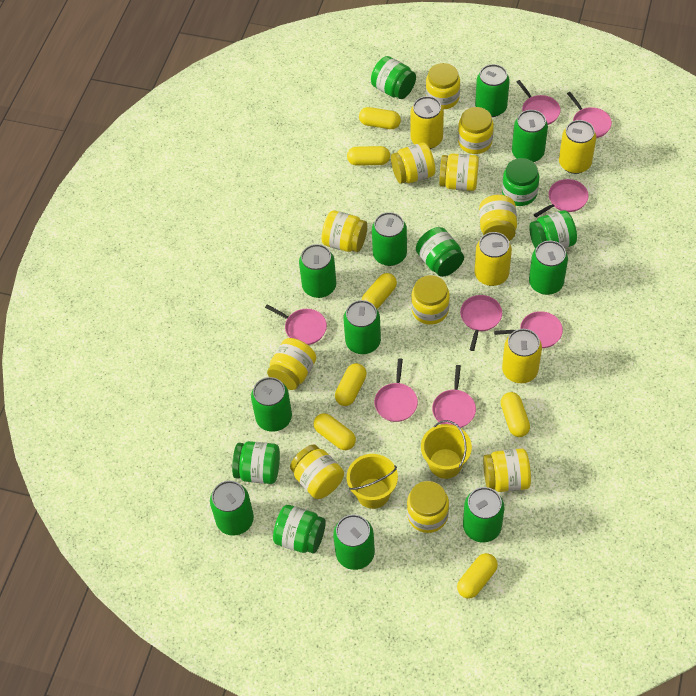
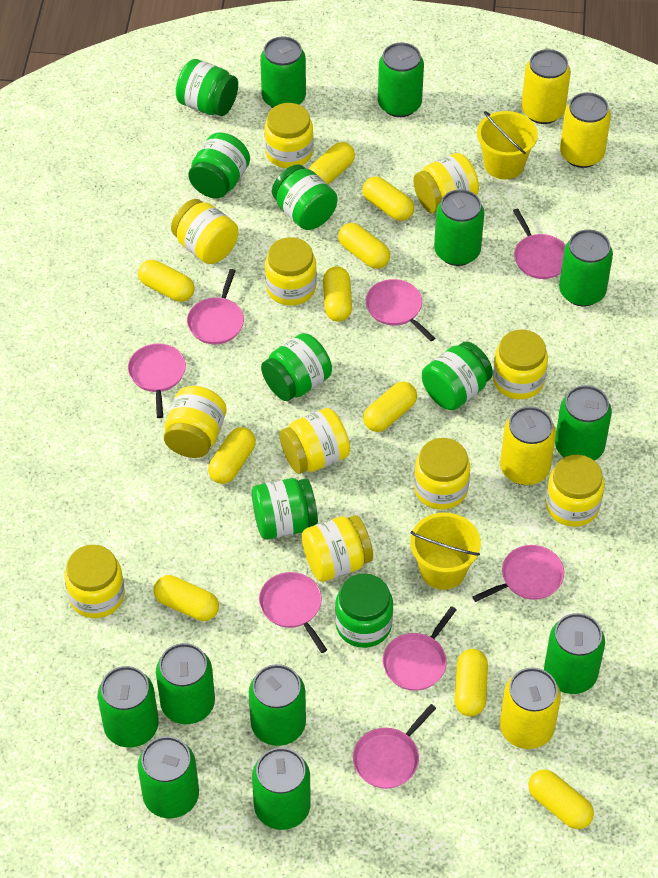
green can: 10 -> 11
green jar: 6 -> 7
yellow capsule: 7 -> 10

